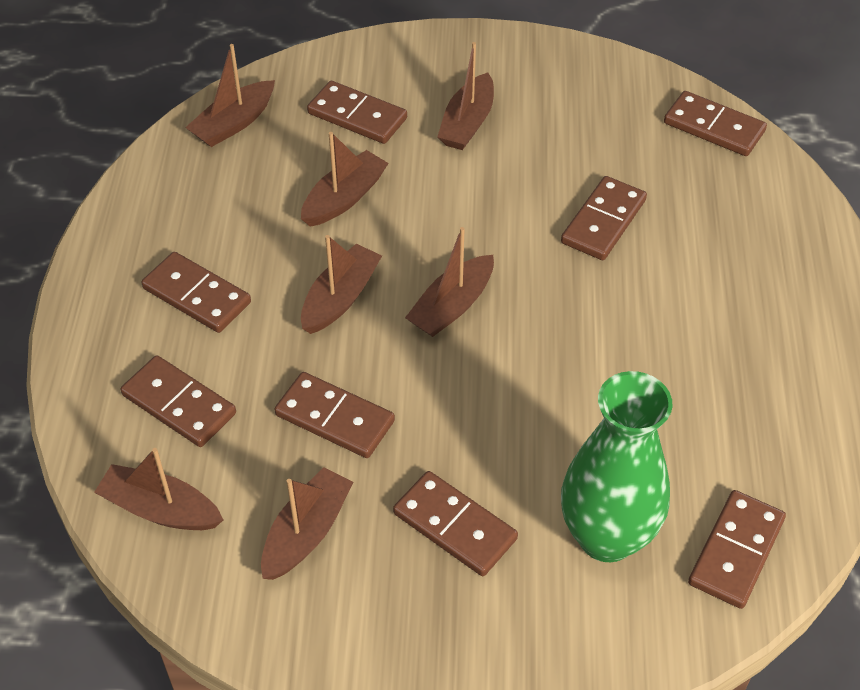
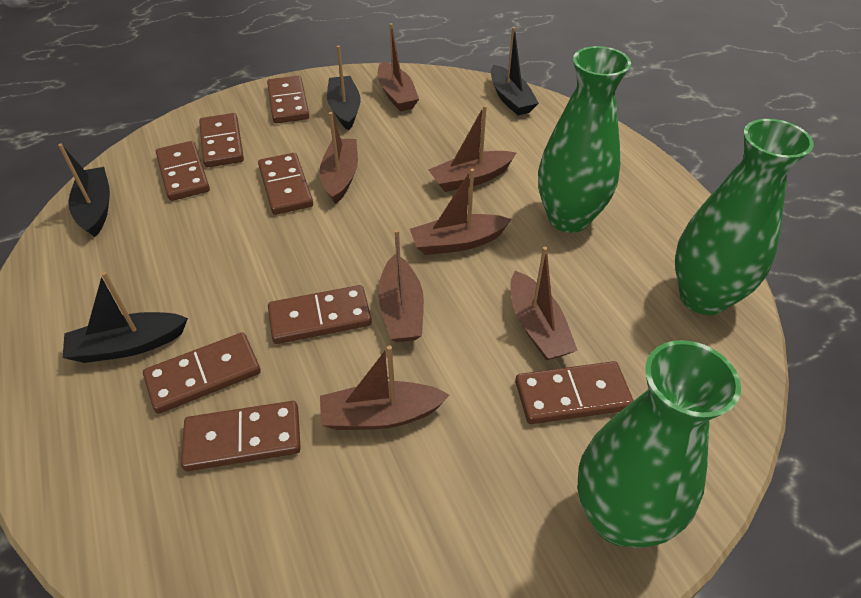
black boat: 0 -> 4
green vase: 1 -> 3

